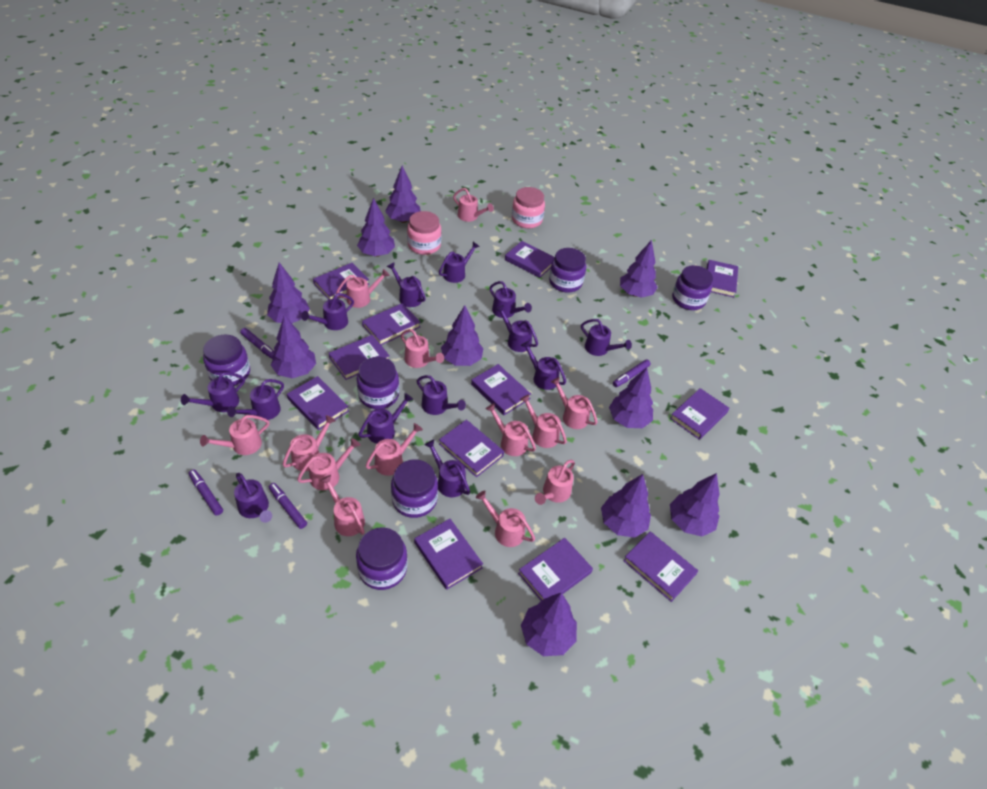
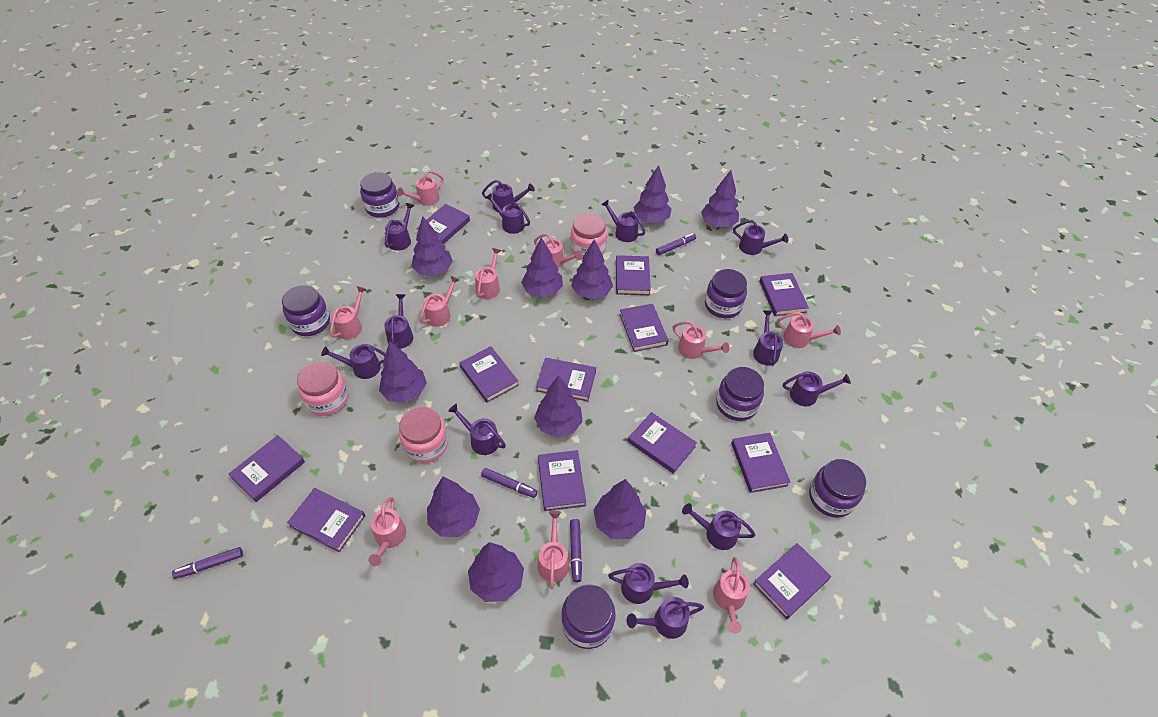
pink jar: 2 -> 3
pink watering can: 13 -> 10

